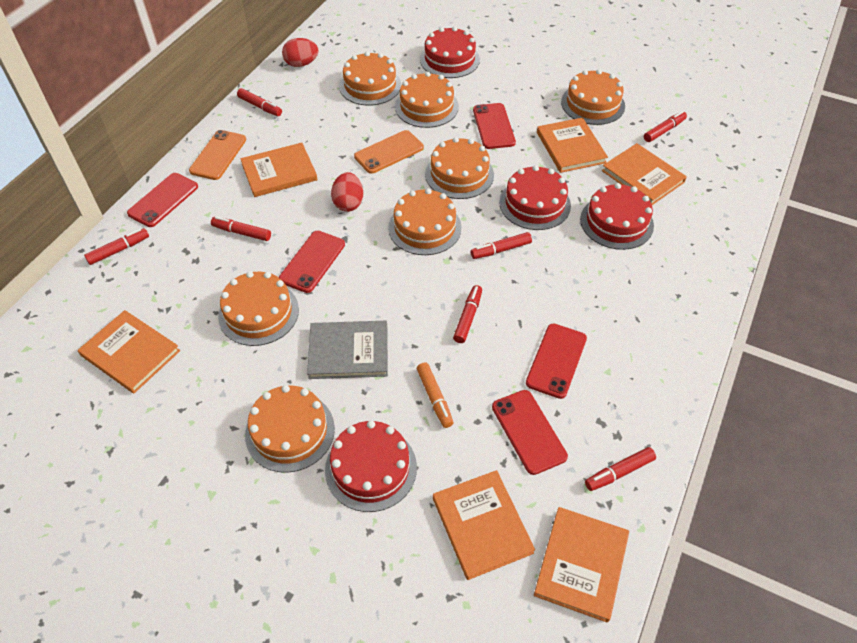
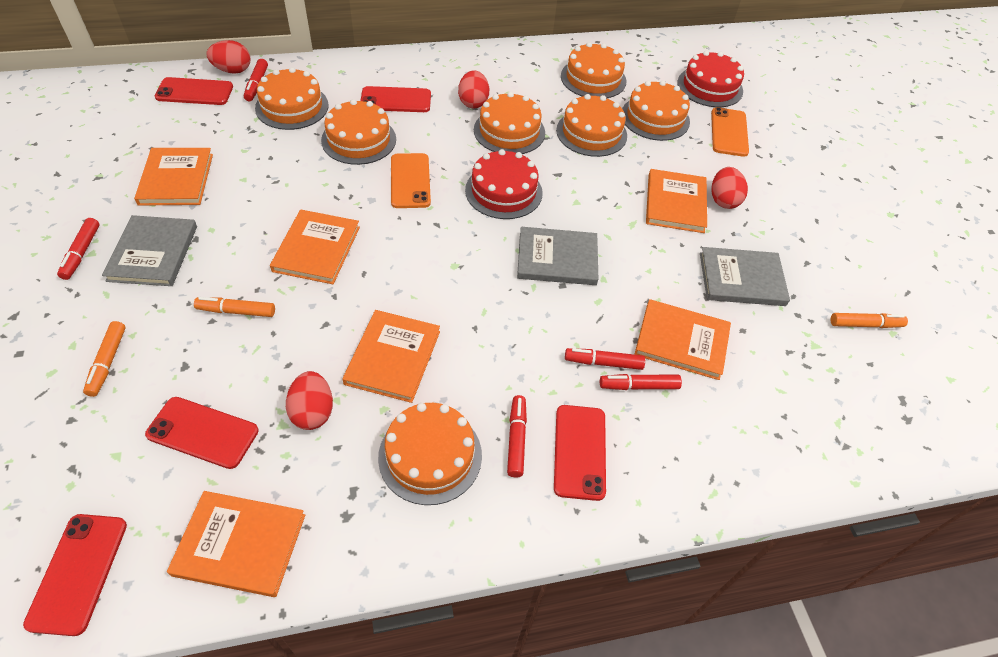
grey book: 1 -> 3
orange marker: 1 -> 3
red cake: 4 -> 2
red egg: 2 -> 4
red marker: 7 -> 5

